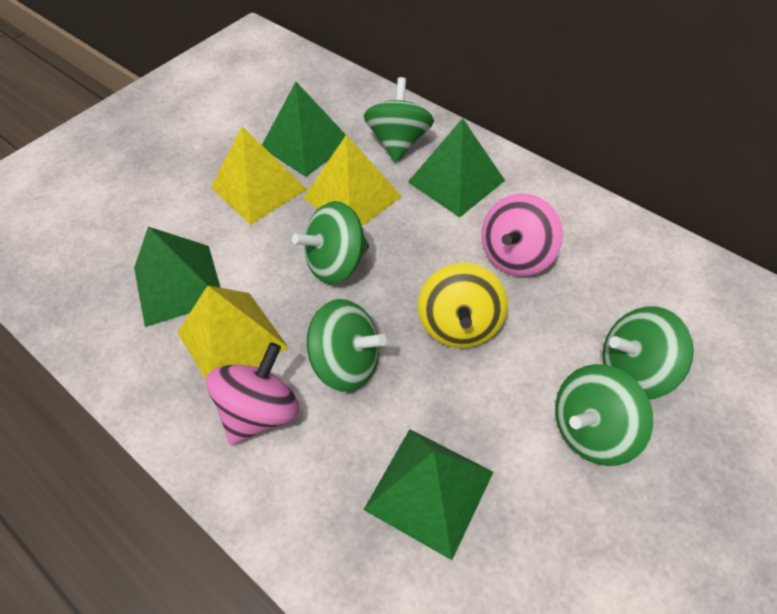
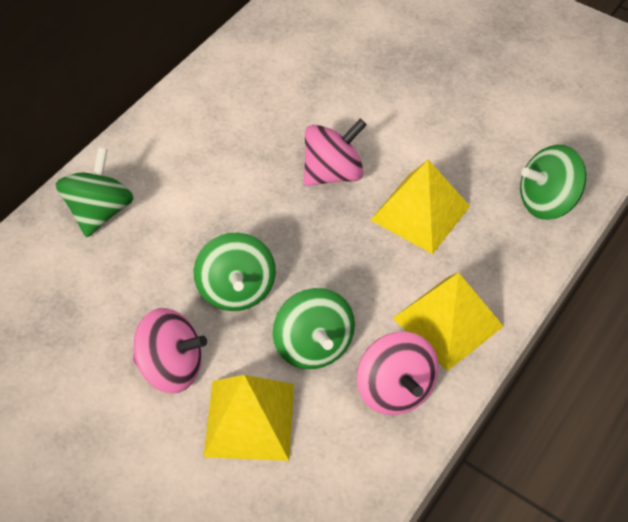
green pyramid: 4 -> 0
green spinning top: 5 -> 4
pink spinning top: 2 -> 3
yellow spinning top: 1 -> 0

